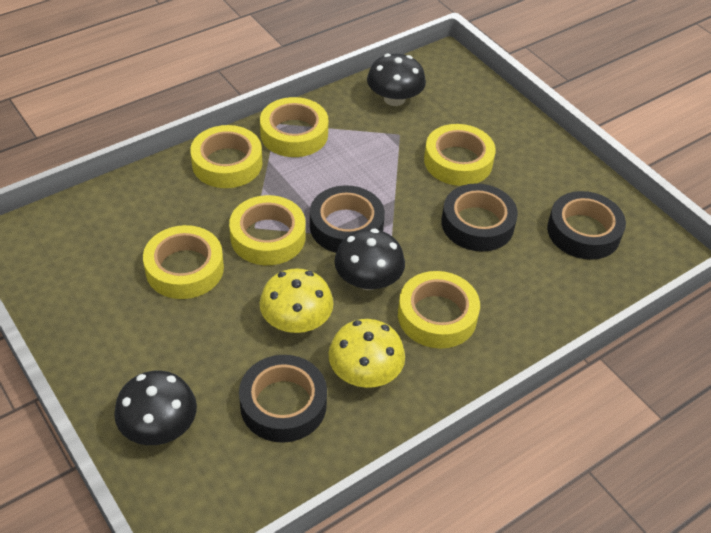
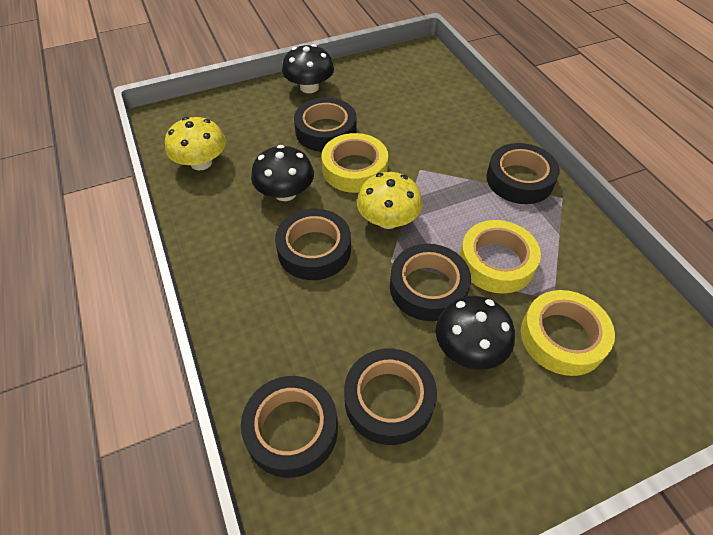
black tape: 4 -> 6
yellow tape: 6 -> 3

